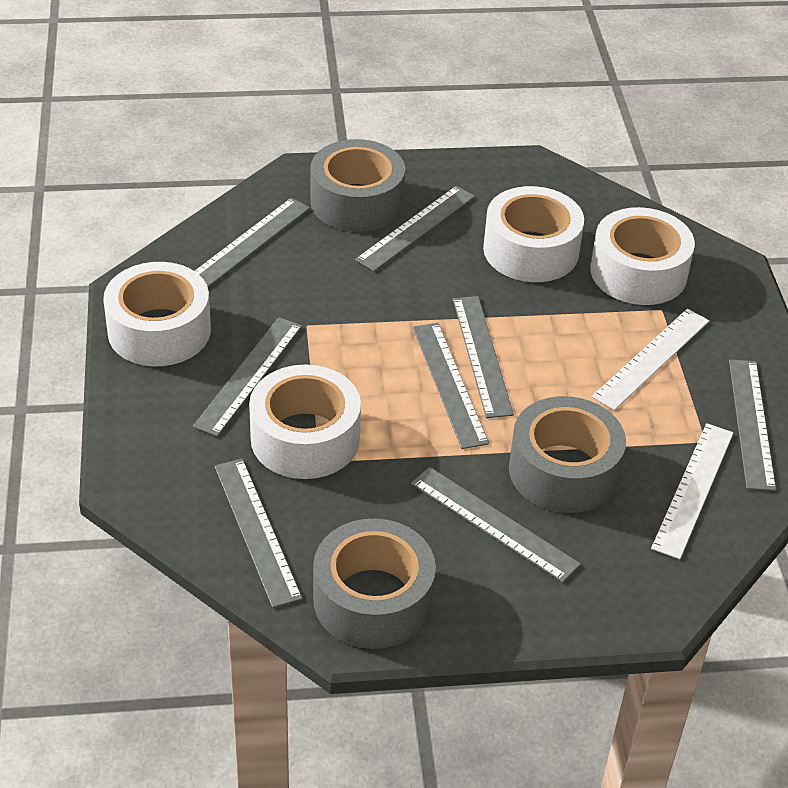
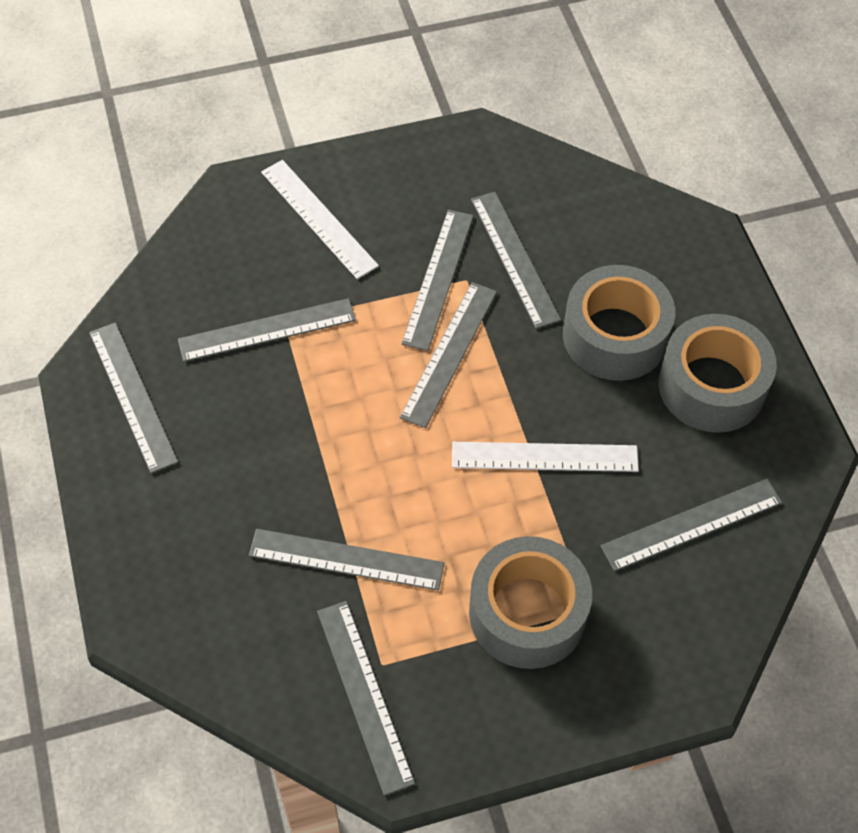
white tape: 4 -> 0

